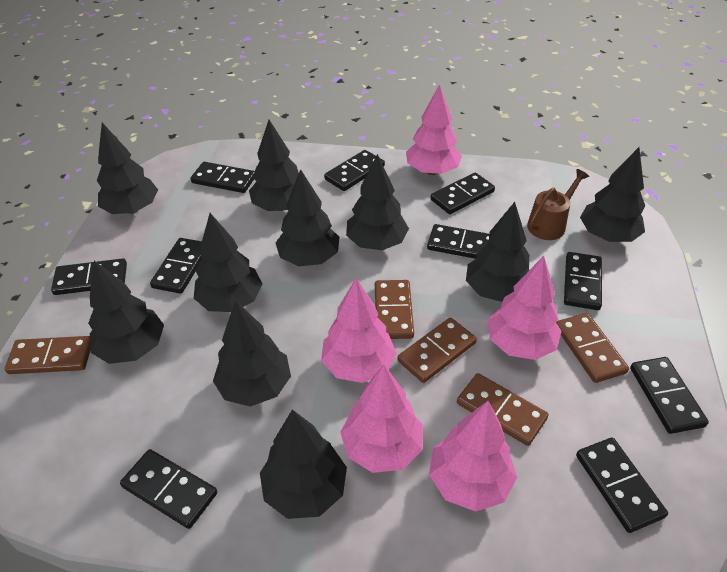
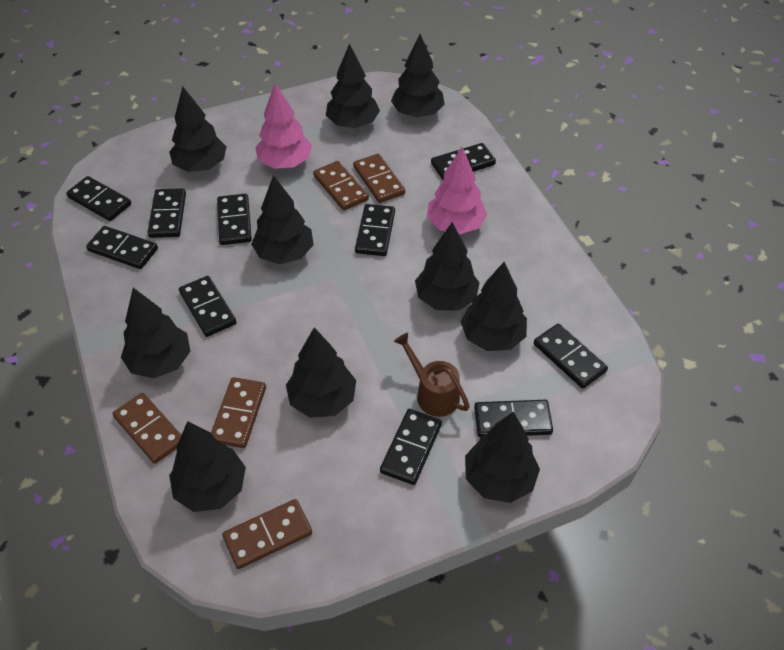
pink tree: 5 -> 2

